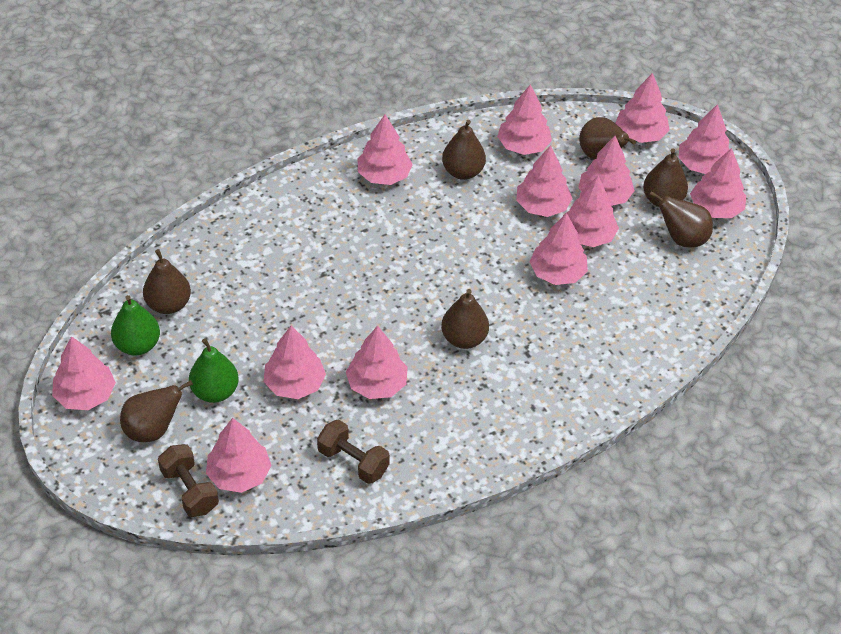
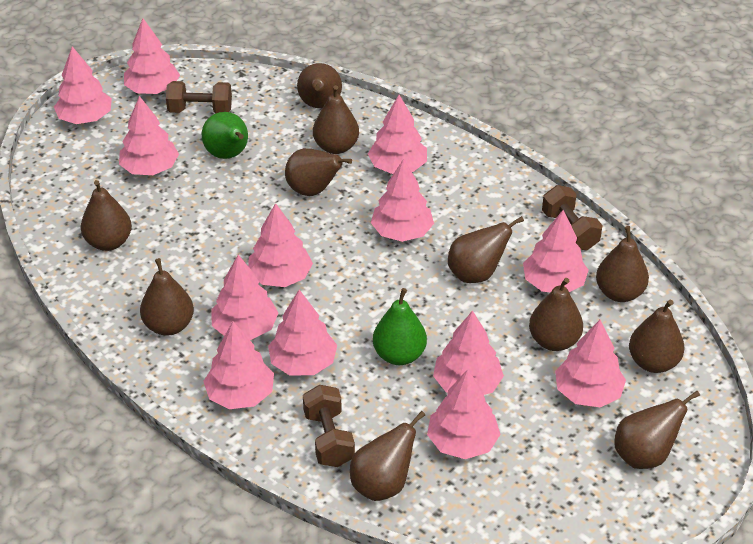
brown dumbbell: 2 -> 3
brown pear: 7 -> 11

